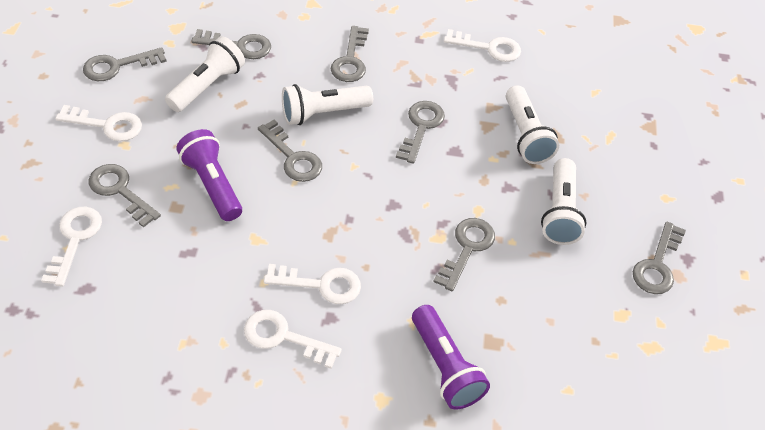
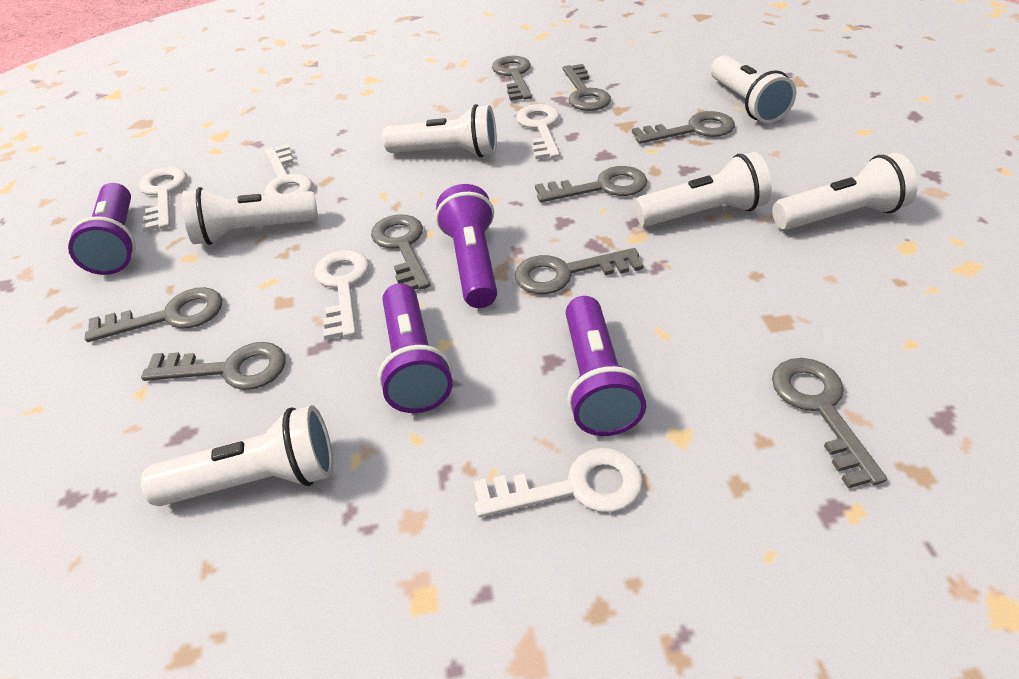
grey key: 8 -> 9
purple flashlight: 2 -> 4
white flashlight: 4 -> 6

